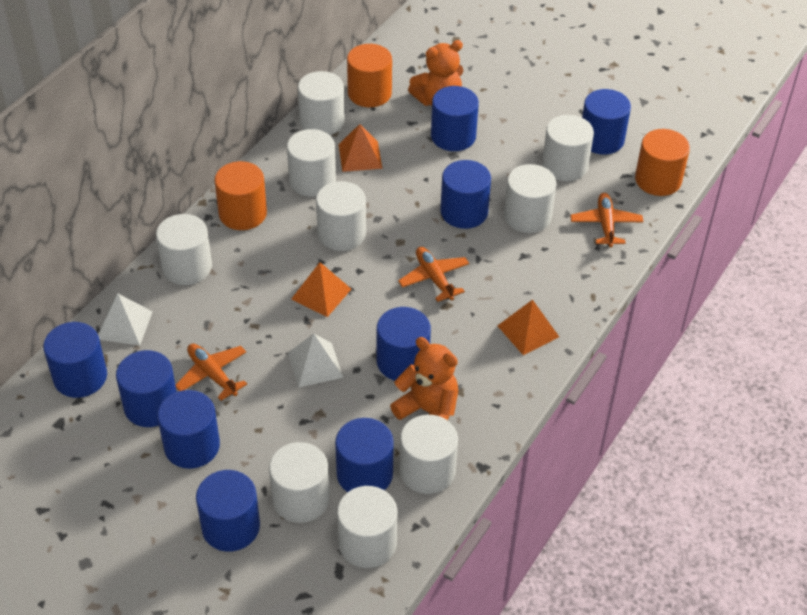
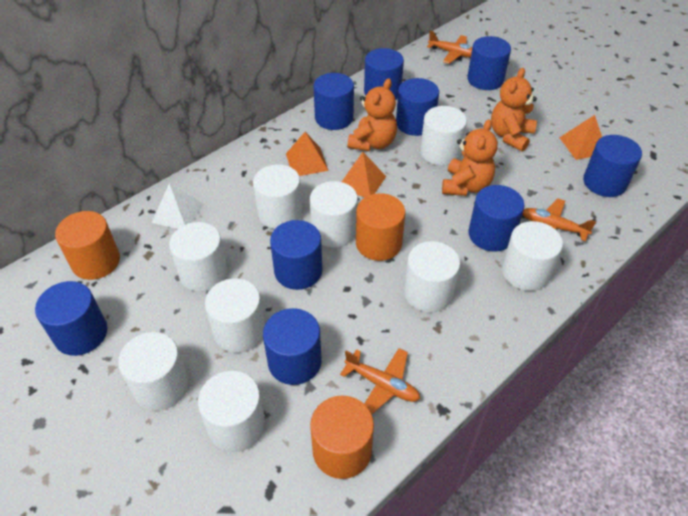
orange teddy bear: 2 -> 3
white pyramid: 2 -> 1

